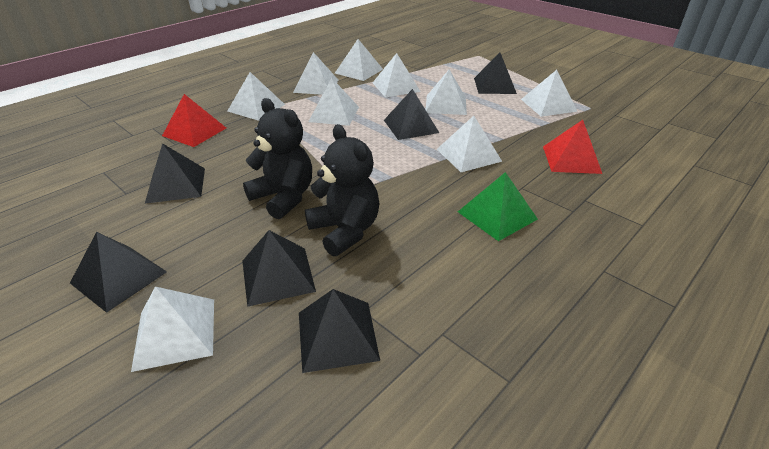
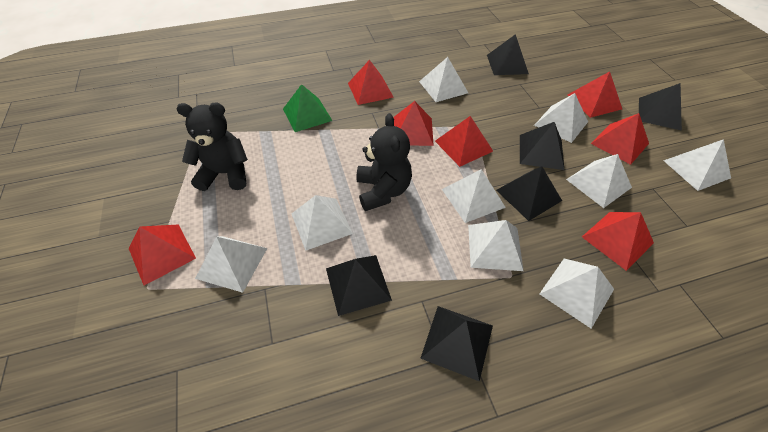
red pyramid: 2 -> 7

